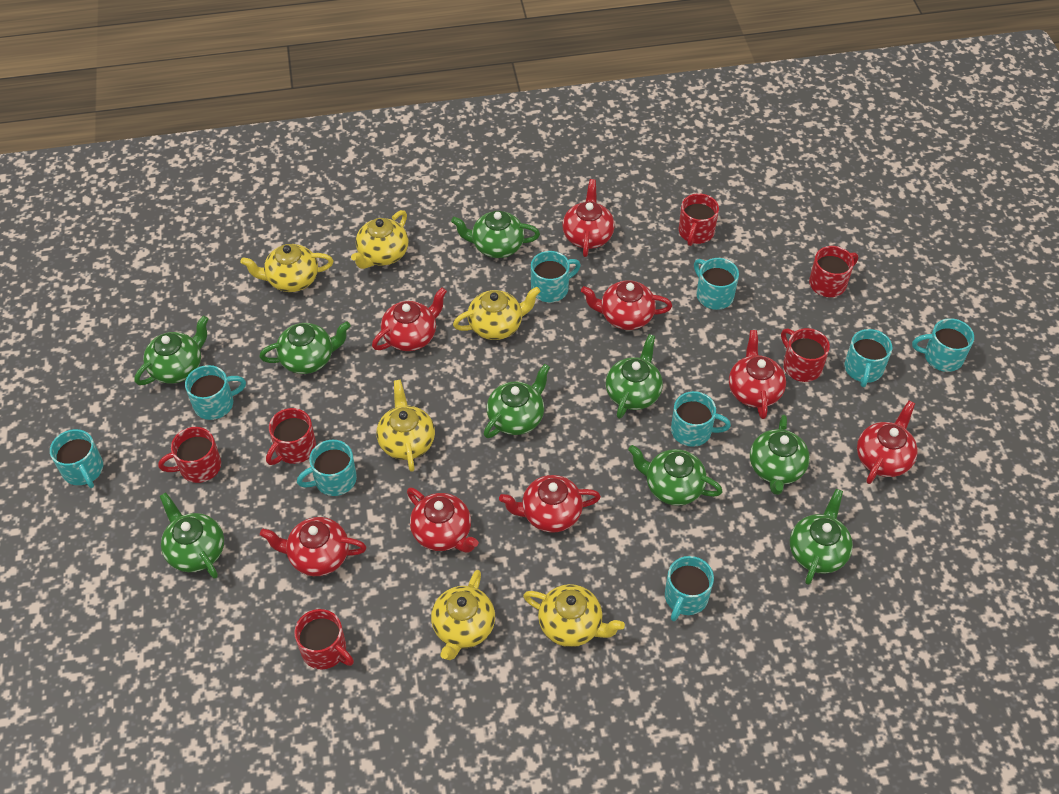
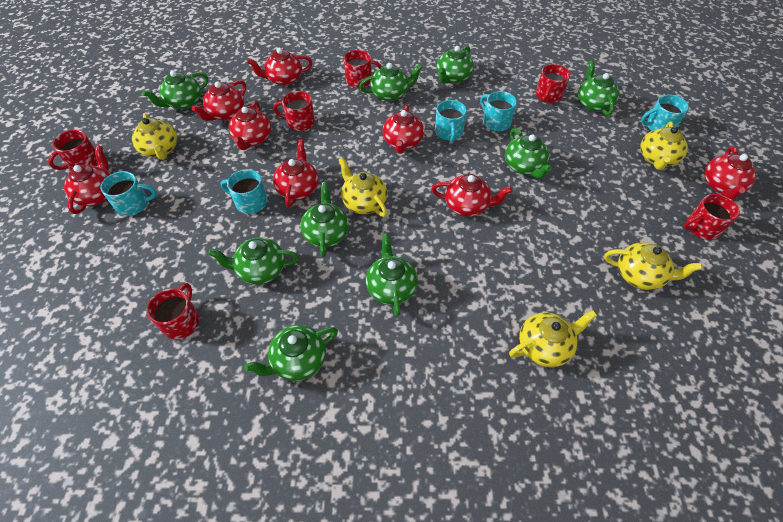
turquoise mug: 9 -> 5
yellow teapot: 6 -> 5

